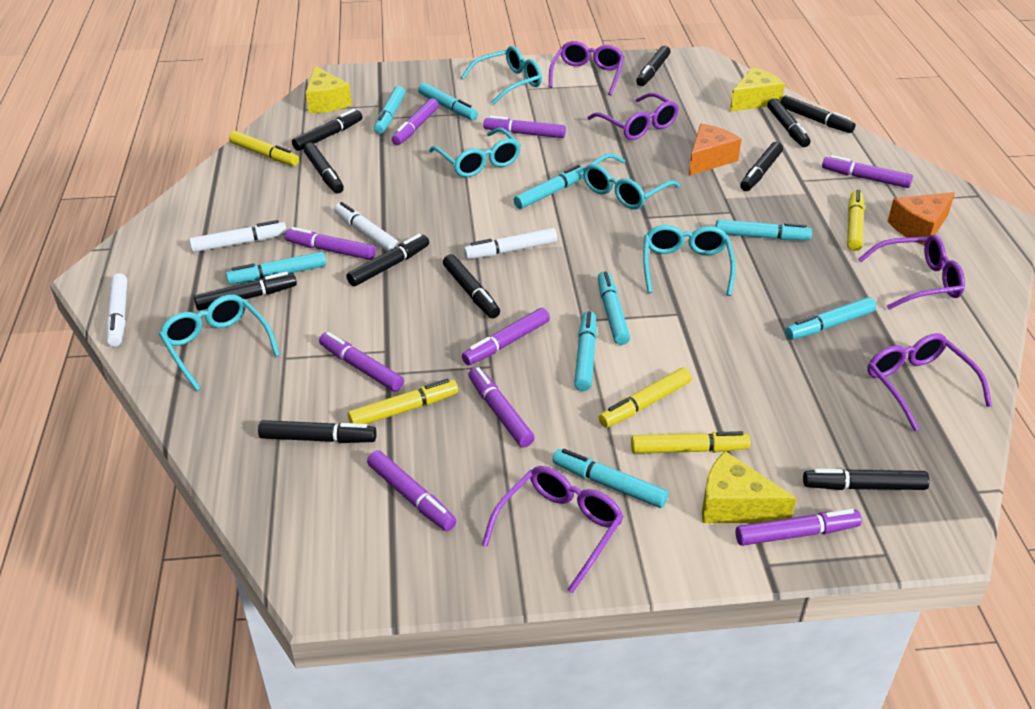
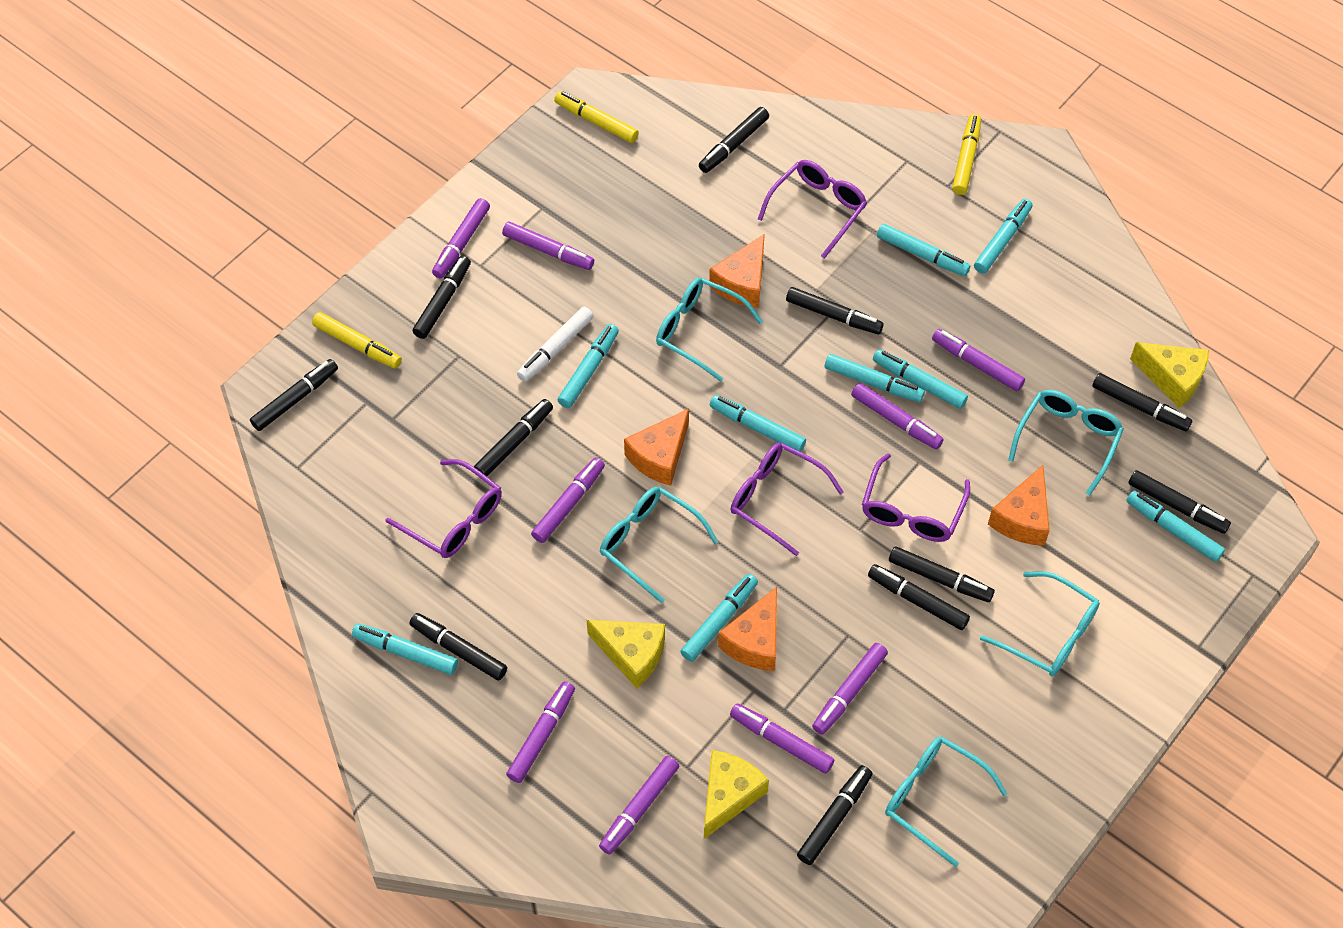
orange cheese: 2 -> 4
purple glasses: 5 -> 4
white marker: 4 -> 1
yellow marker: 5 -> 3

